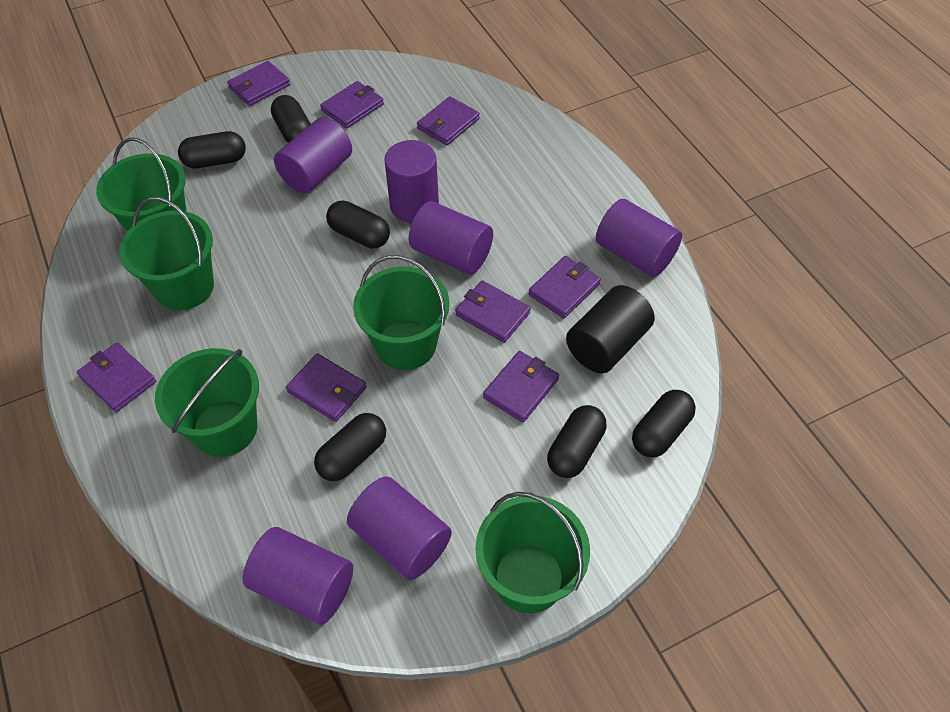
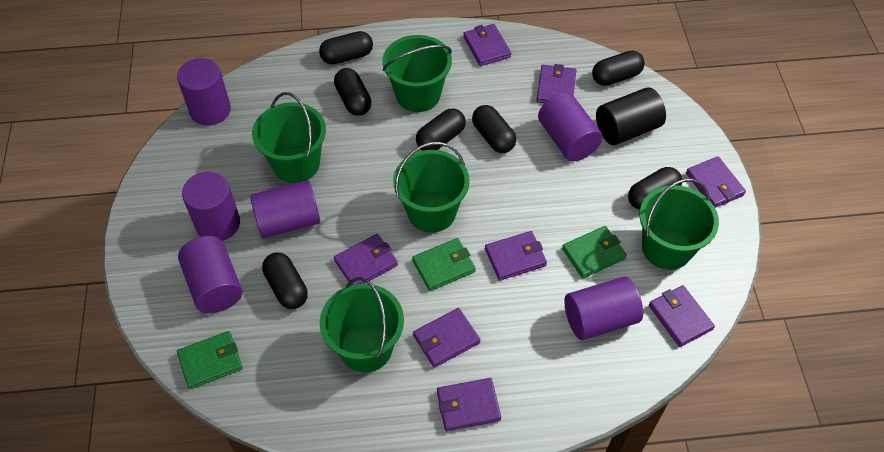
black capsule: 6 -> 7
green wallet: 0 -> 3

